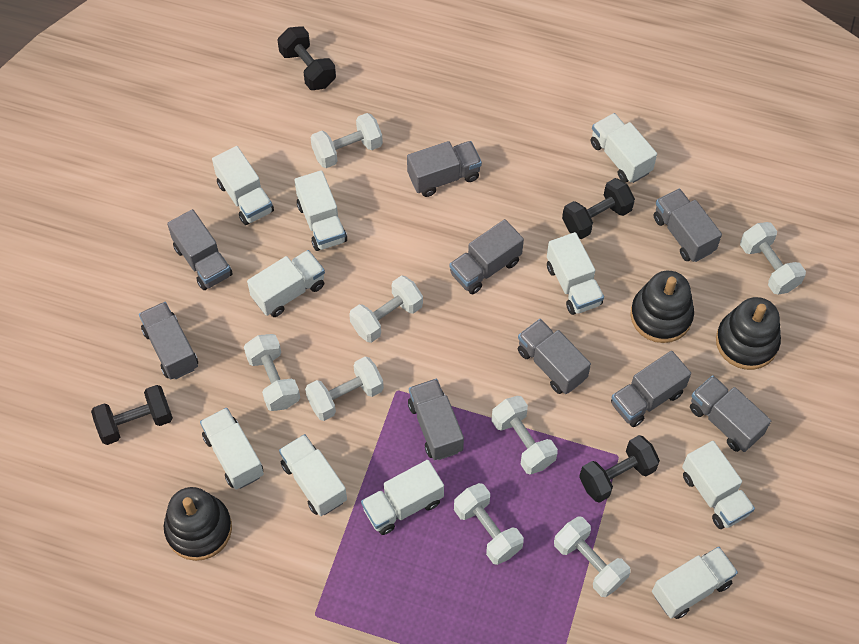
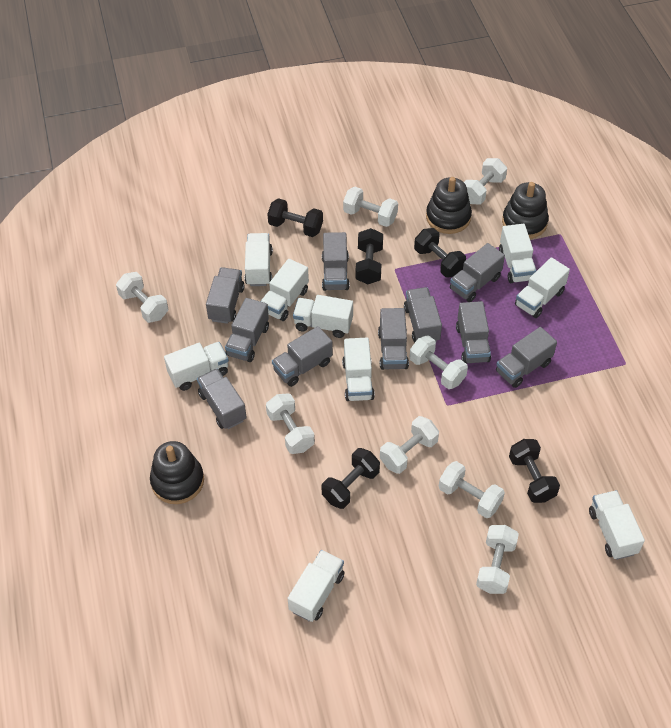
black dumbbell: 4 -> 5
grey truck: 9 -> 10
white truck: 10 -> 9

